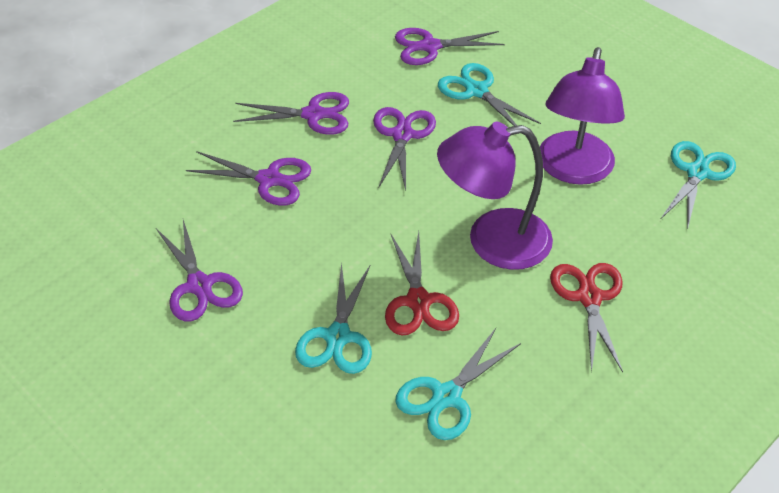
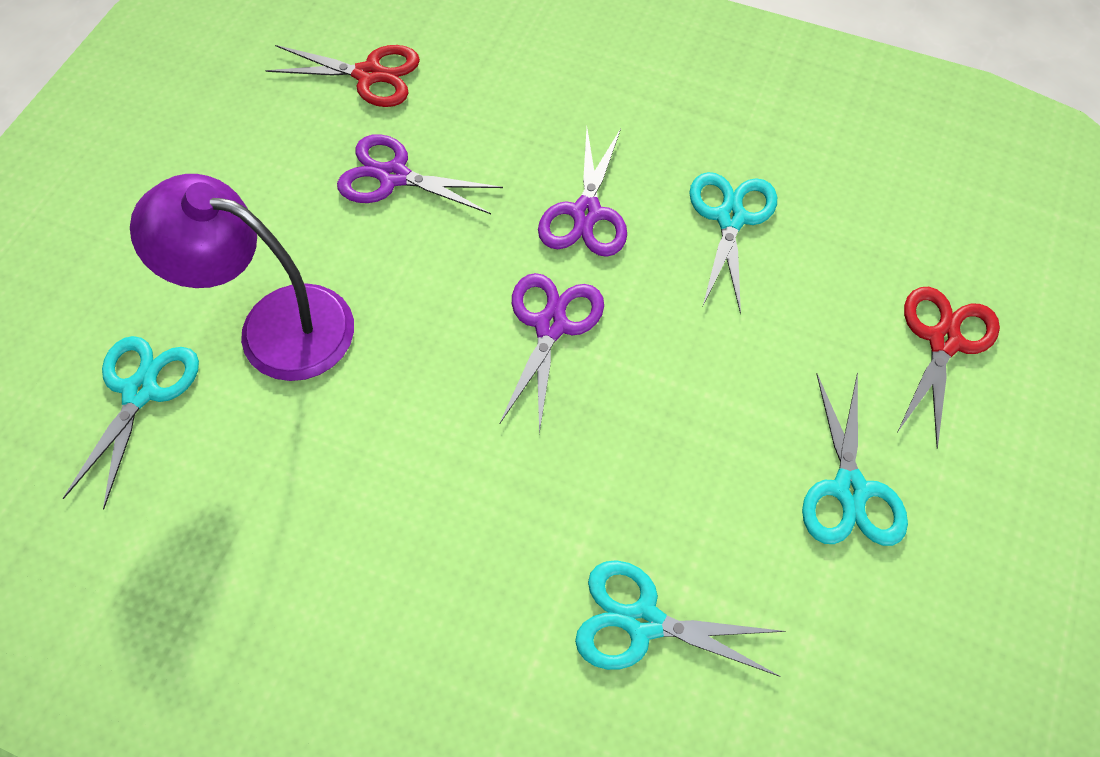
purple lamp: 2 -> 1
purple scissors: 5 -> 3

